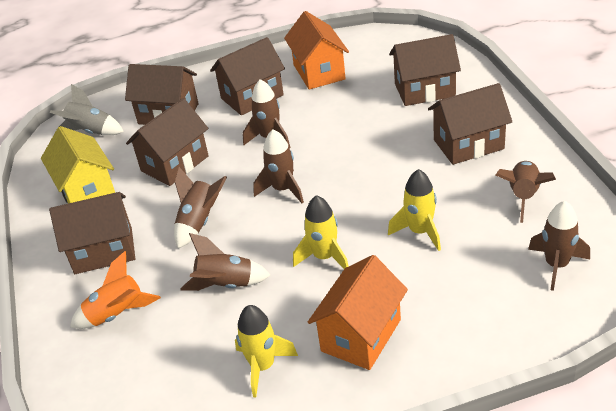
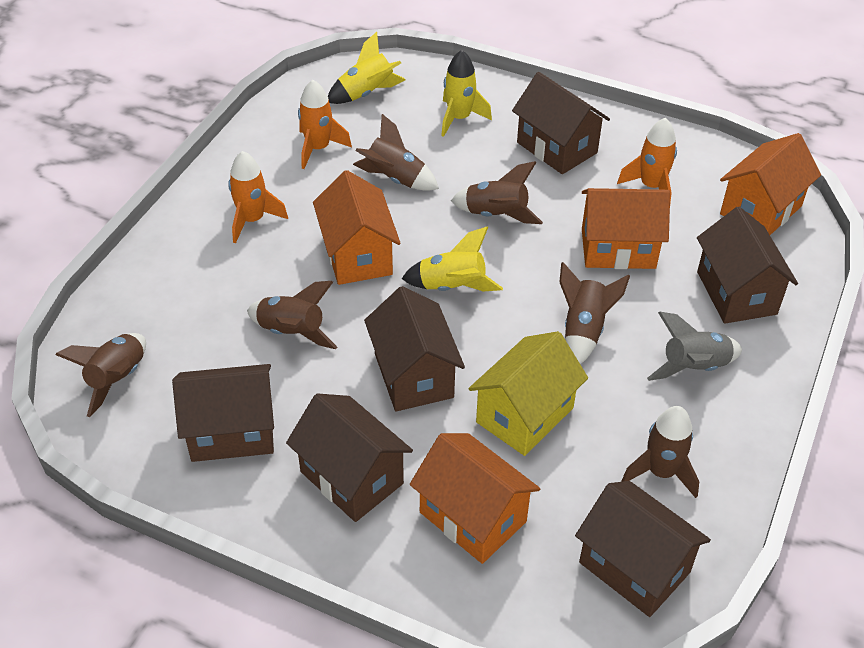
orange house: 2 -> 4
orange rocket: 1 -> 3

